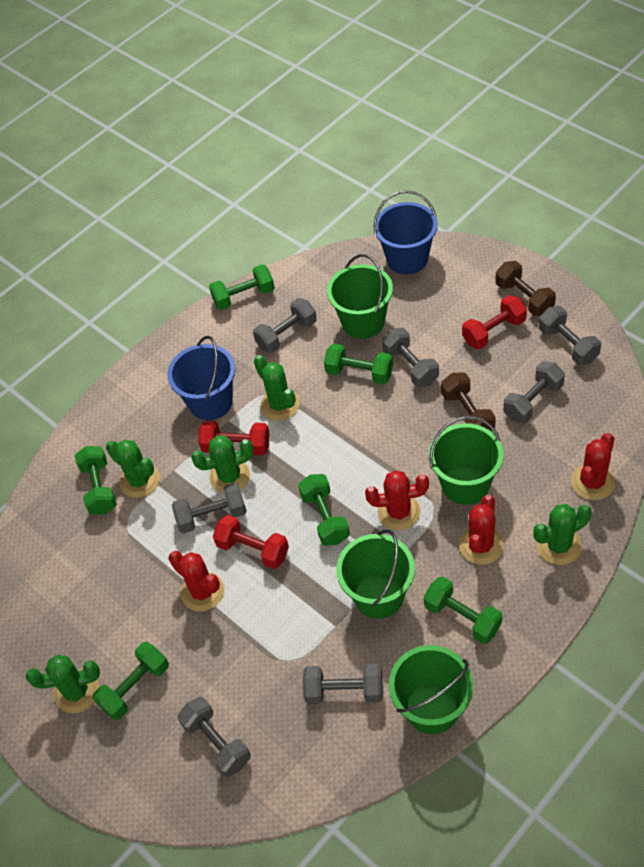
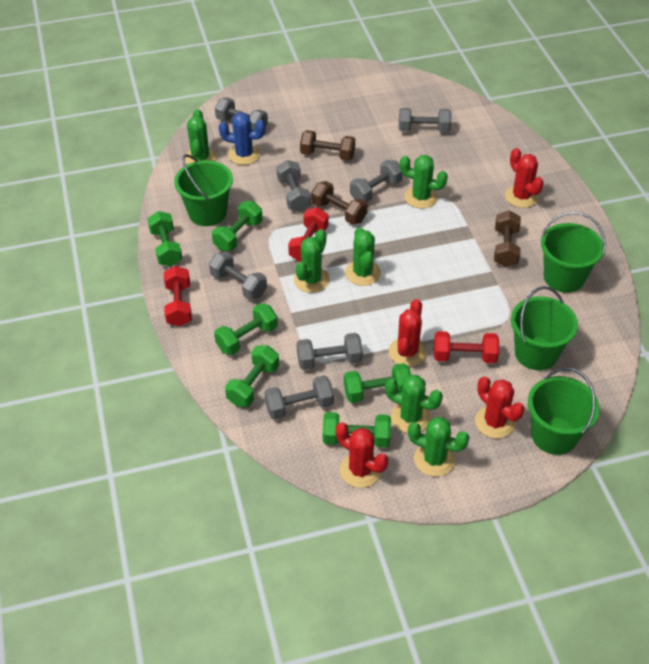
blue bucket: 2 -> 0
blue cactus: 0 -> 1
brown dumbbell: 2 -> 3
green cactus: 5 -> 6

